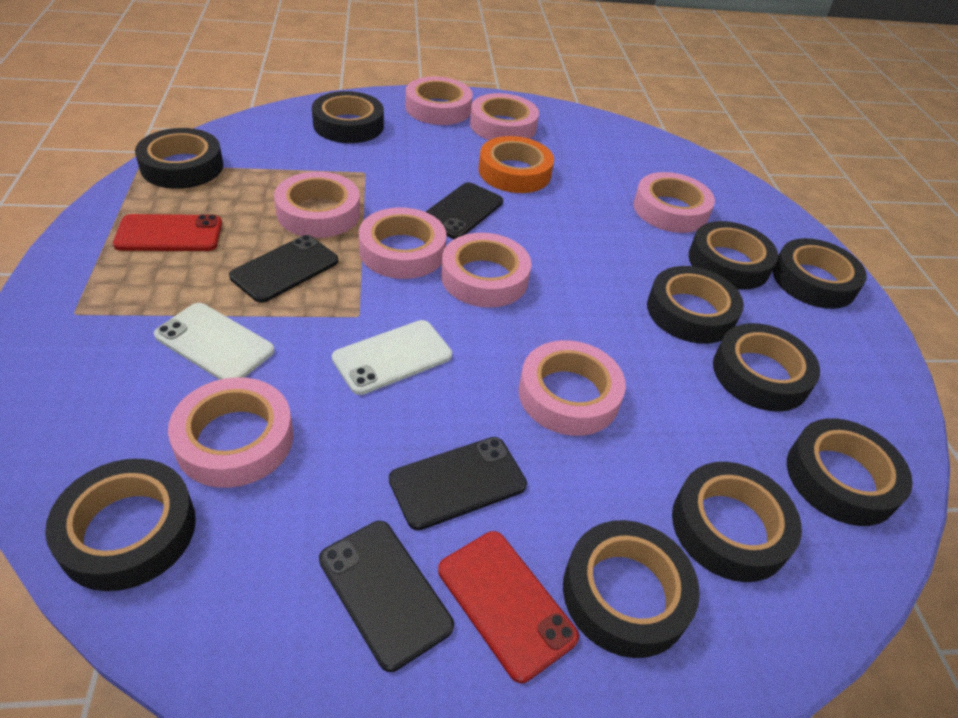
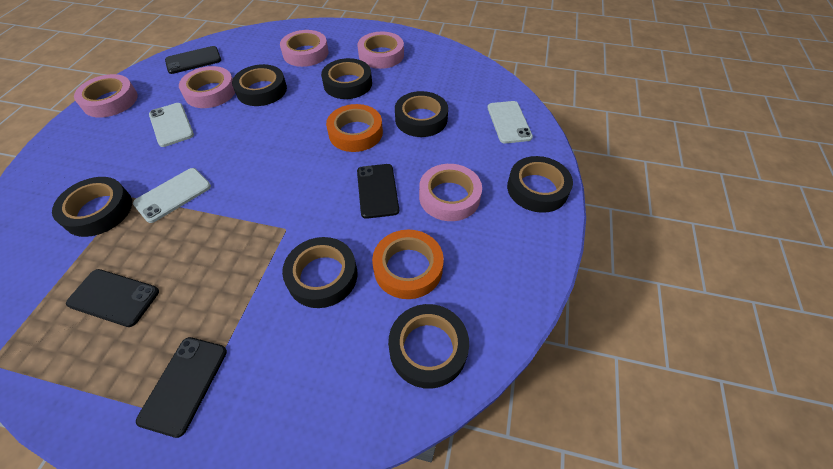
black tape: 10 -> 7
orange tape: 1 -> 2
pink tape: 8 -> 5
red phone: 2 -> 0
white phone: 2 -> 3

